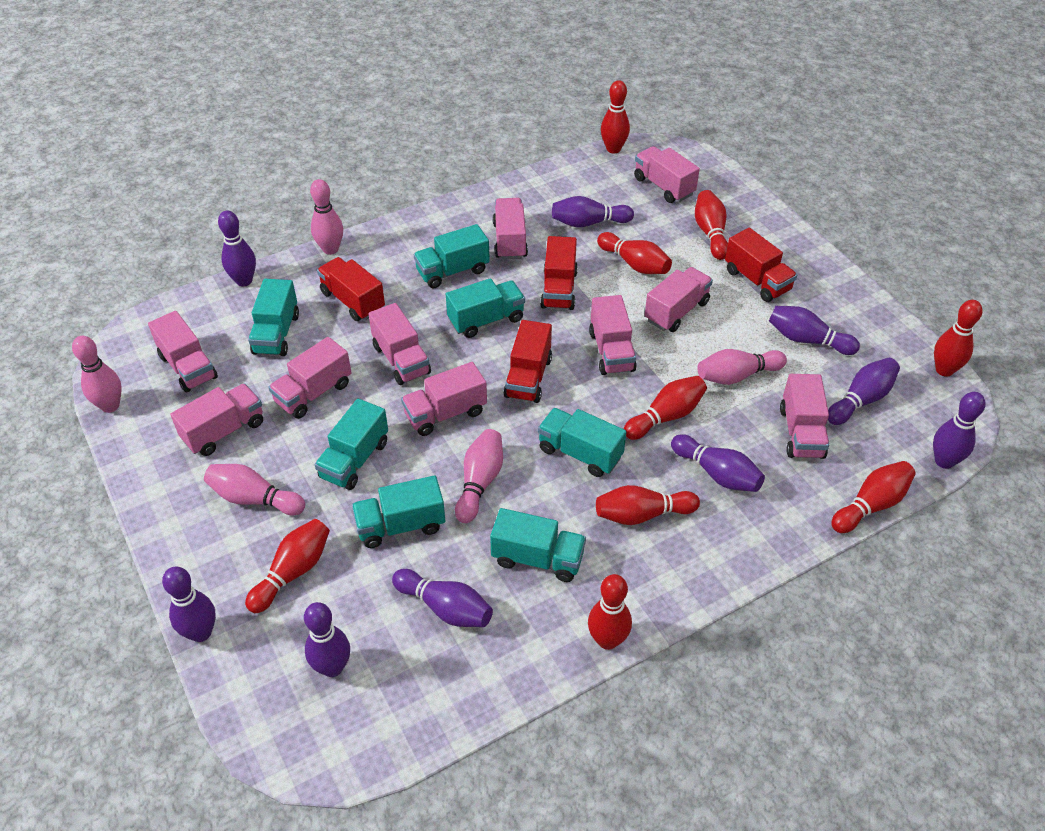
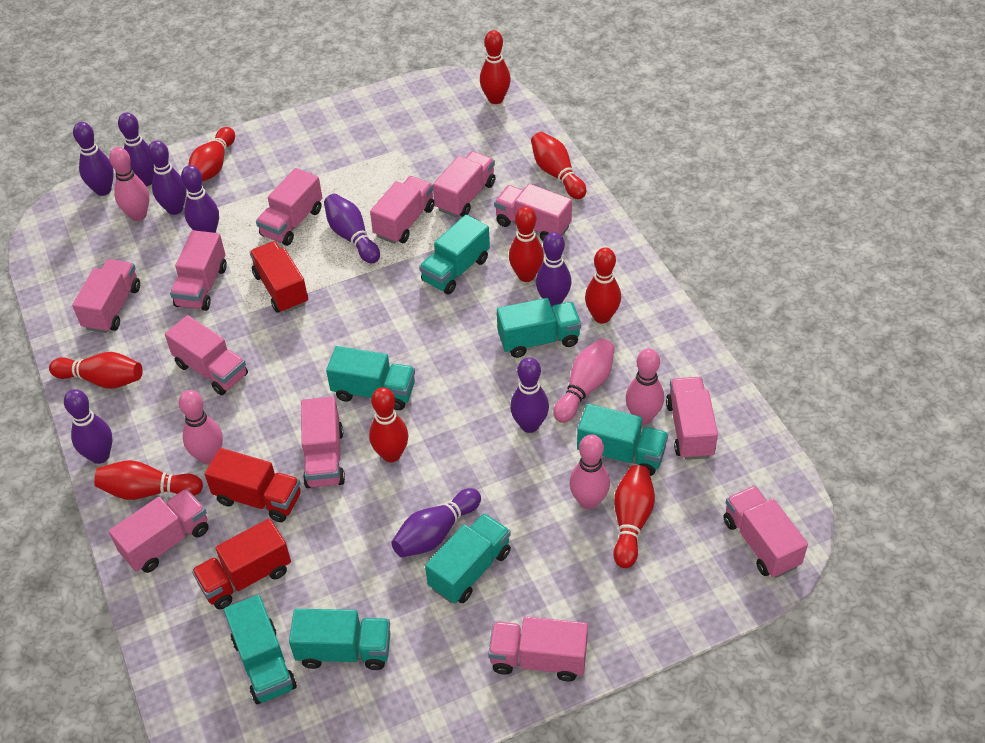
pink truck: 10 -> 12
red truck: 4 -> 3

